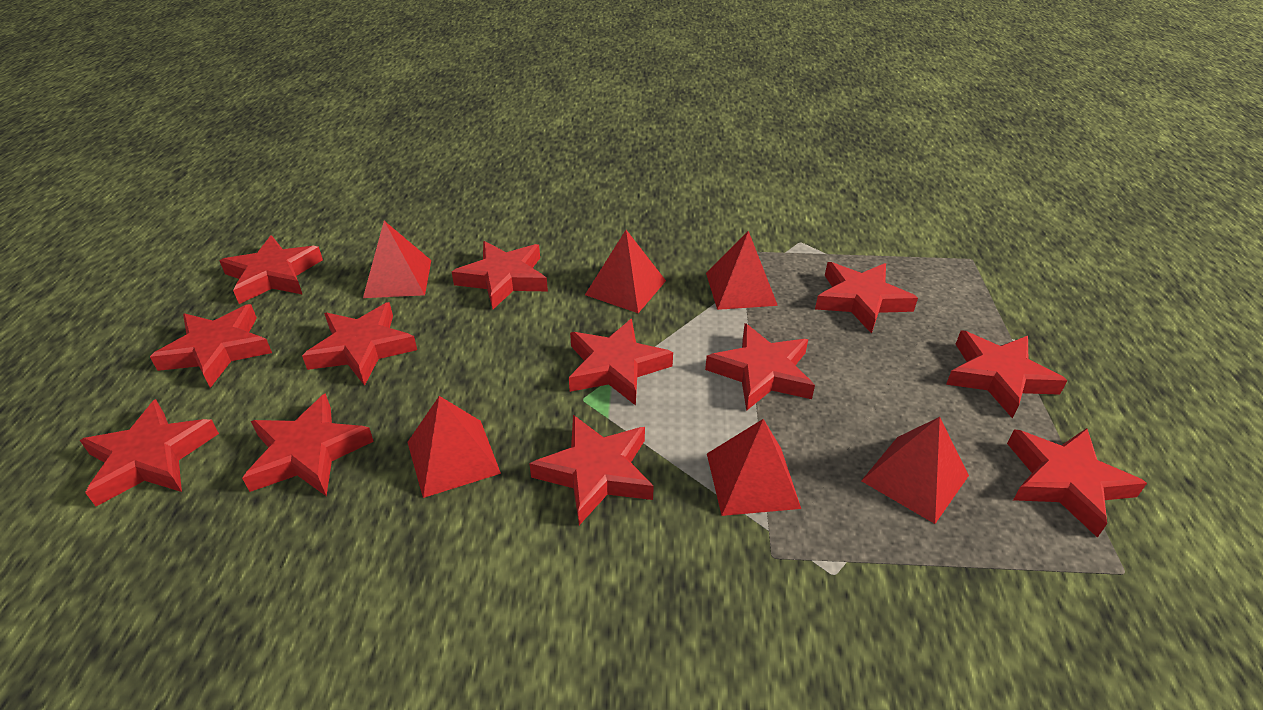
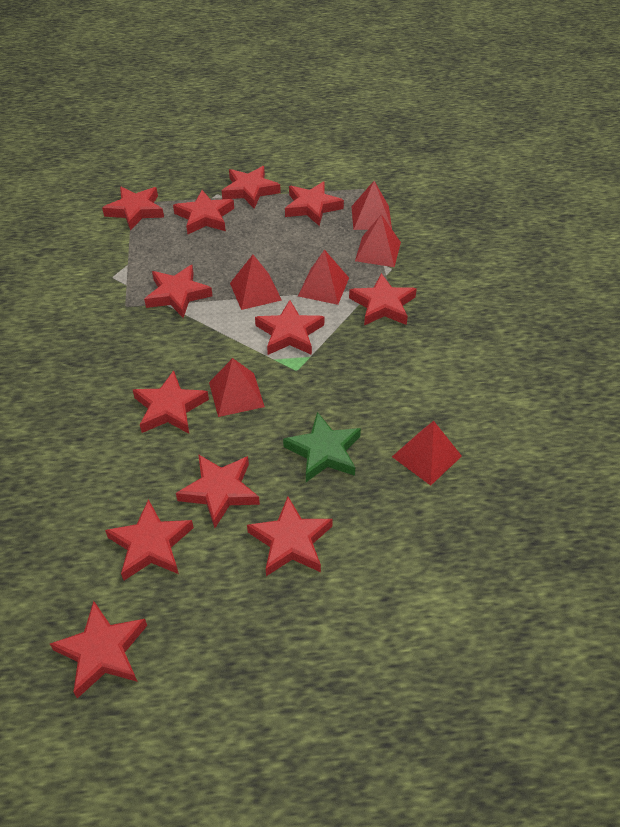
green star: 0 -> 1

